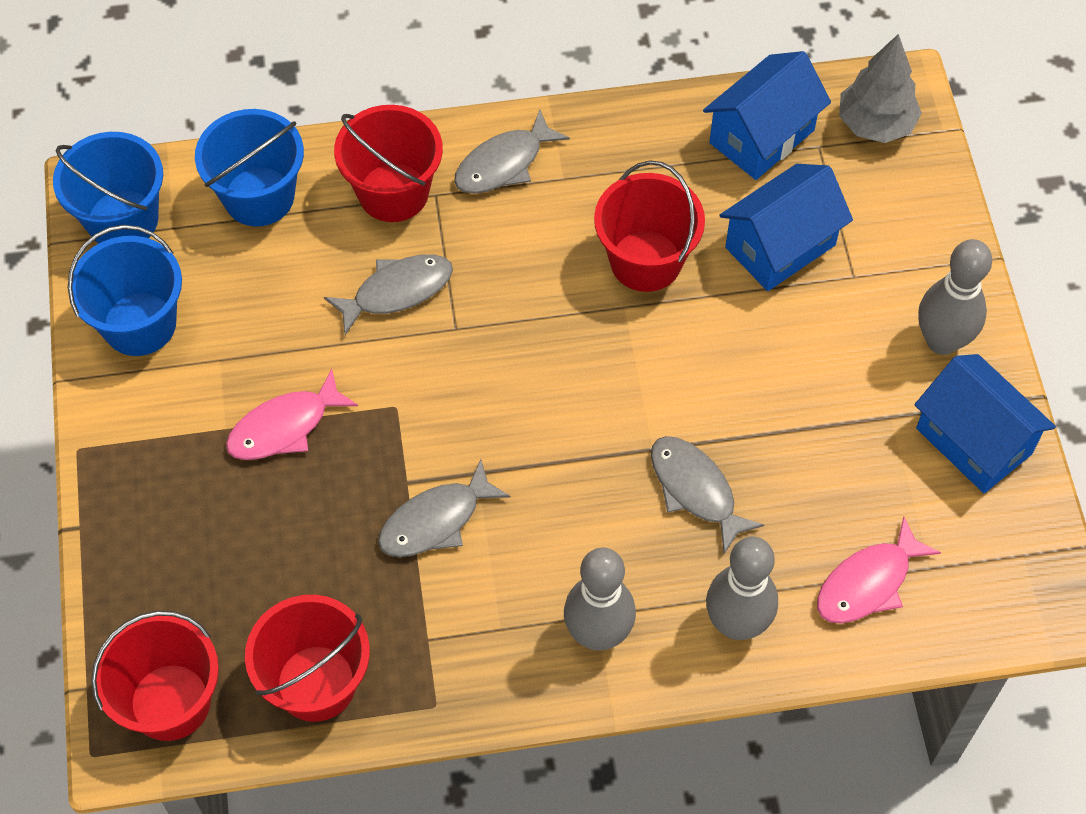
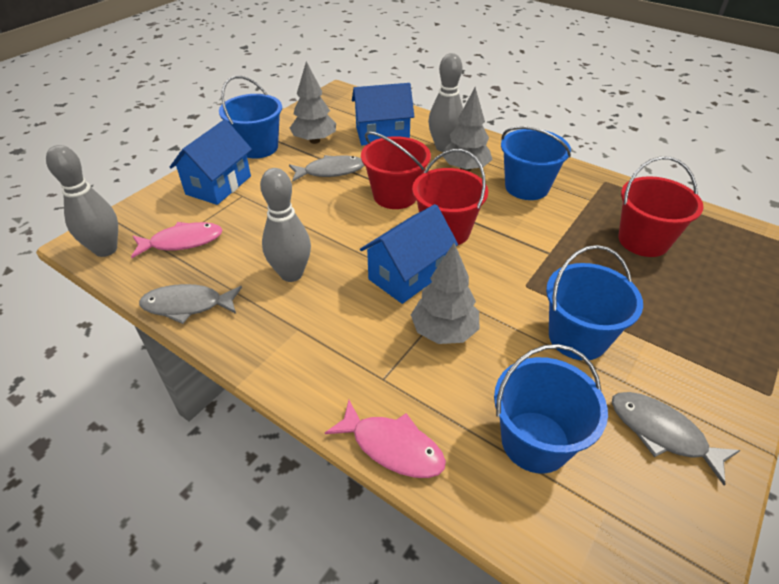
blue bucket: 3 -> 4
grey fish: 4 -> 3
grey tree: 1 -> 3
red bucket: 4 -> 3

